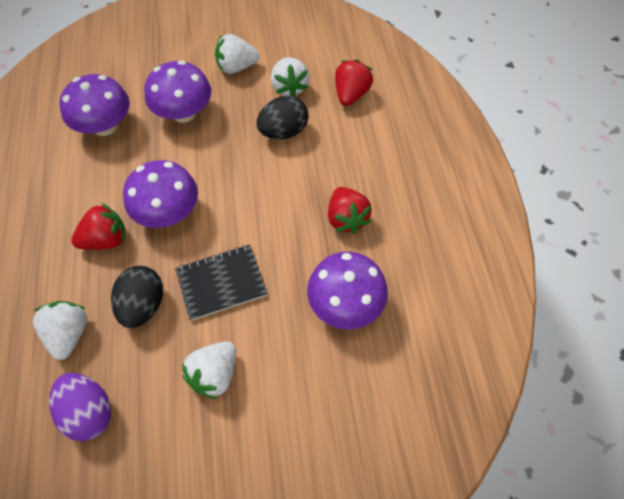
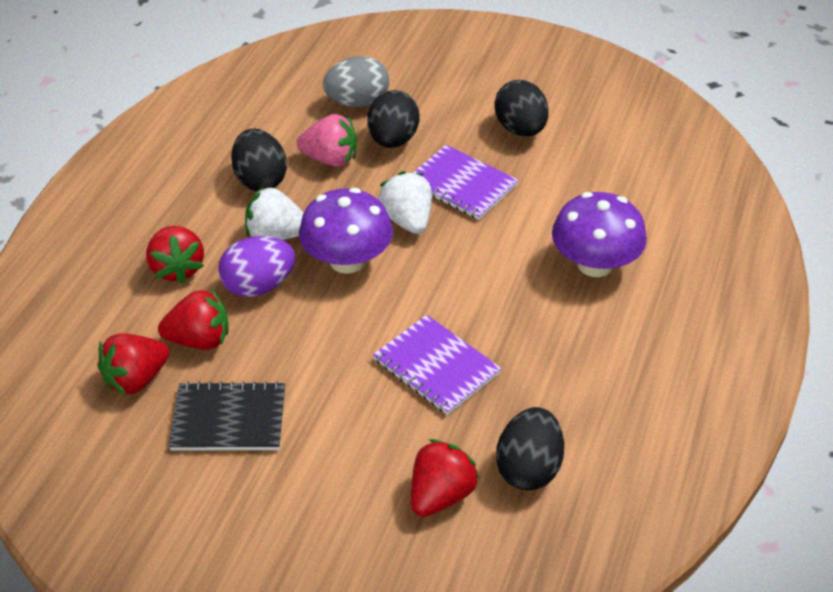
black egg: 2 -> 4
grey egg: 0 -> 1
pink strawberry: 0 -> 1
purple mushroom: 4 -> 2
purple notebook: 0 -> 2
red strawberry: 3 -> 4
white strawberry: 4 -> 2

